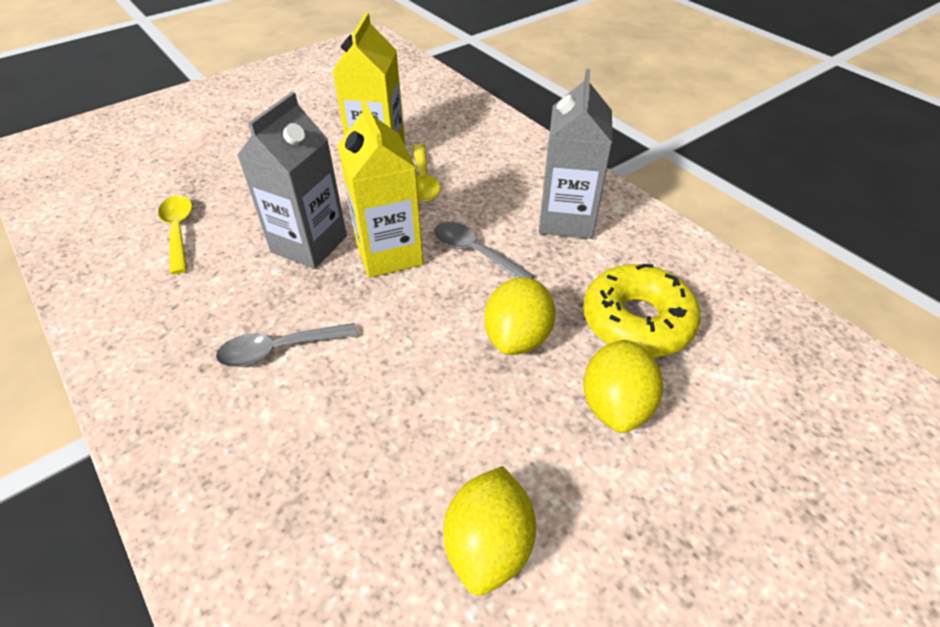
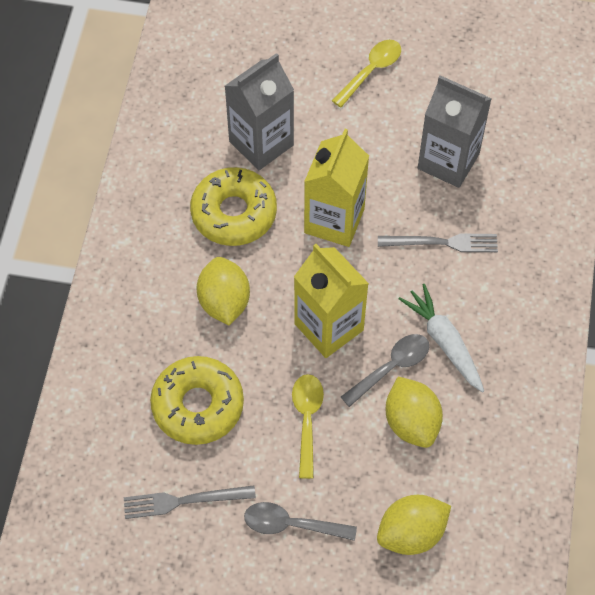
grey fork: 0 -> 2
white carrot: 0 -> 1
yellow donut: 1 -> 2

